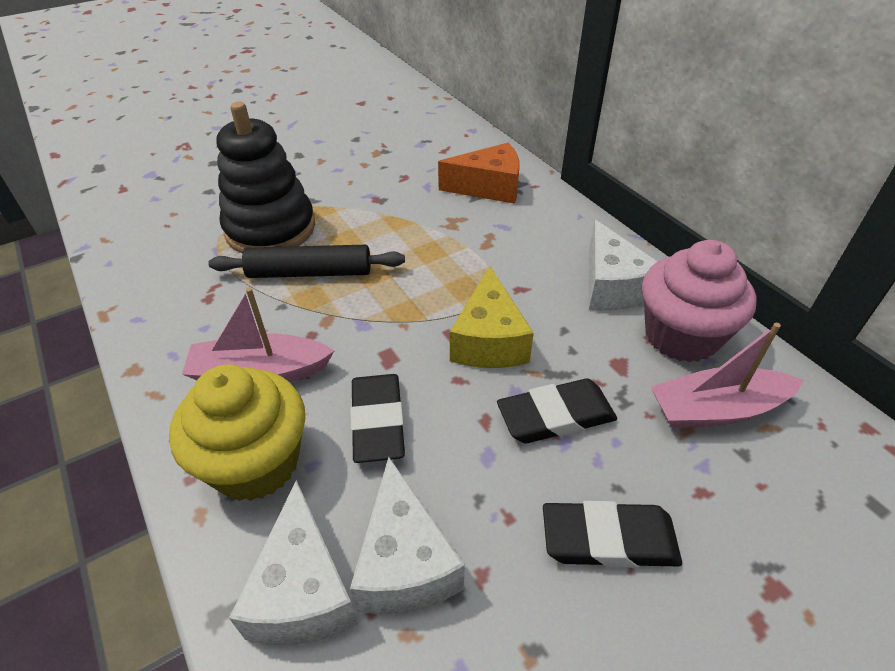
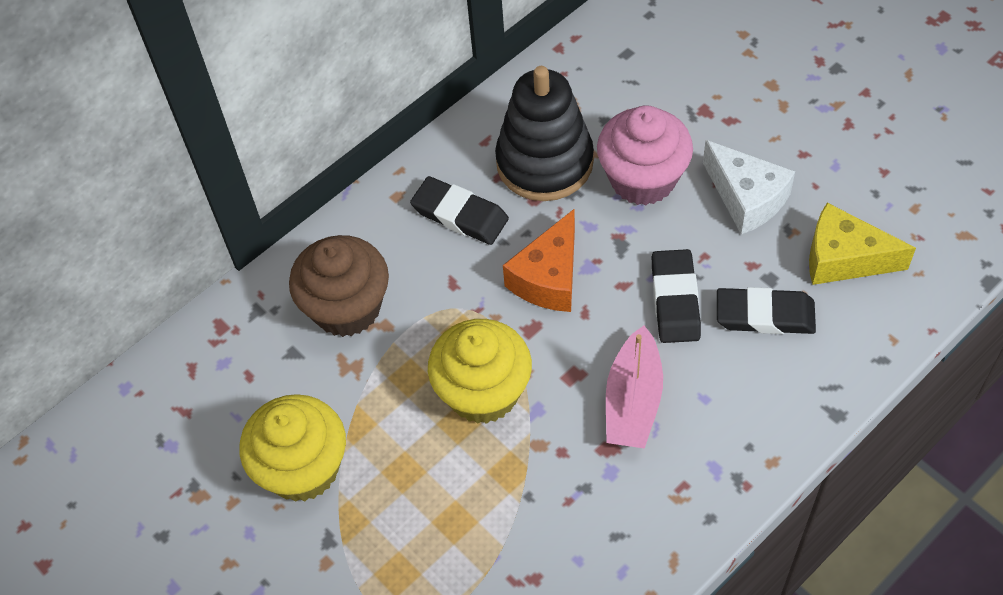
black rolling pin: 1 -> 0
brown cupcake: 0 -> 1
pink boat: 2 -> 1
white cheese: 3 -> 1
yellow cupcake: 1 -> 2

